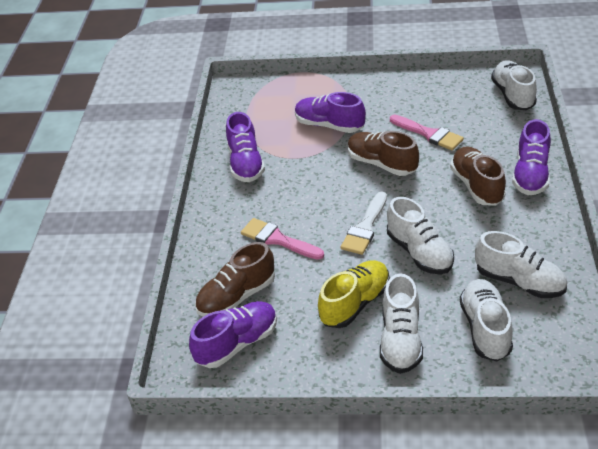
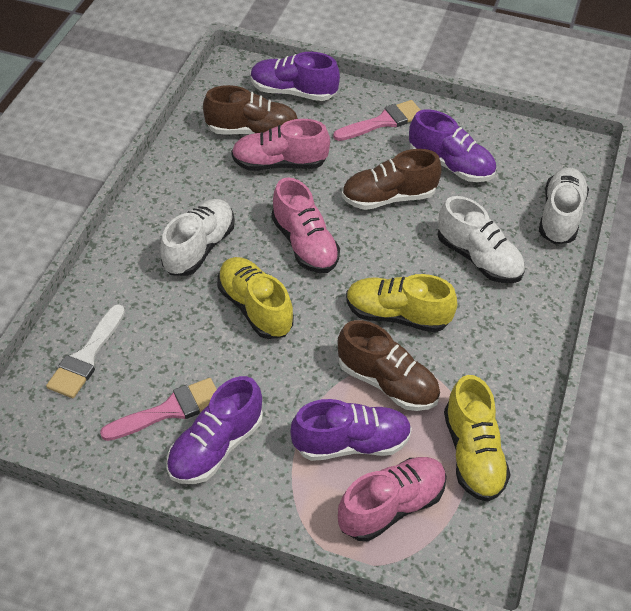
pink shoe: 0 -> 3
white shoe: 5 -> 3
yellow shoe: 1 -> 3

